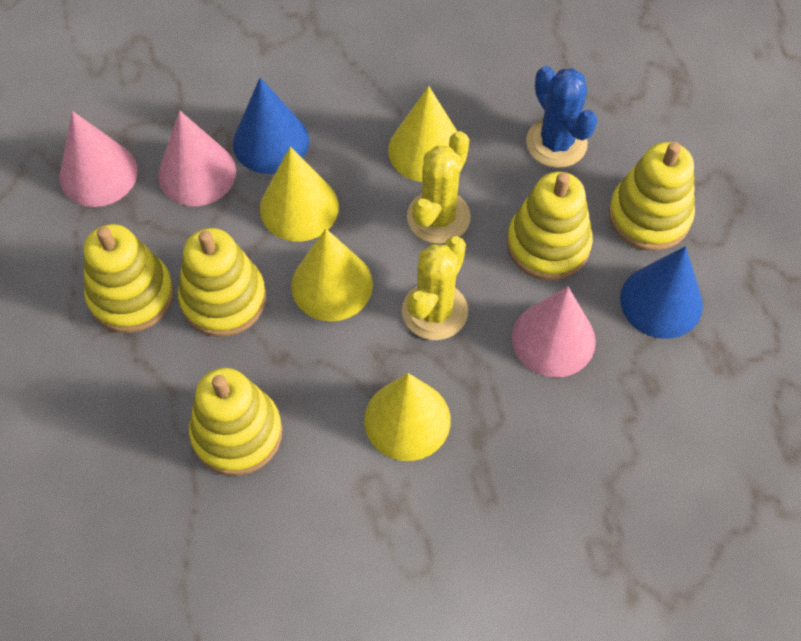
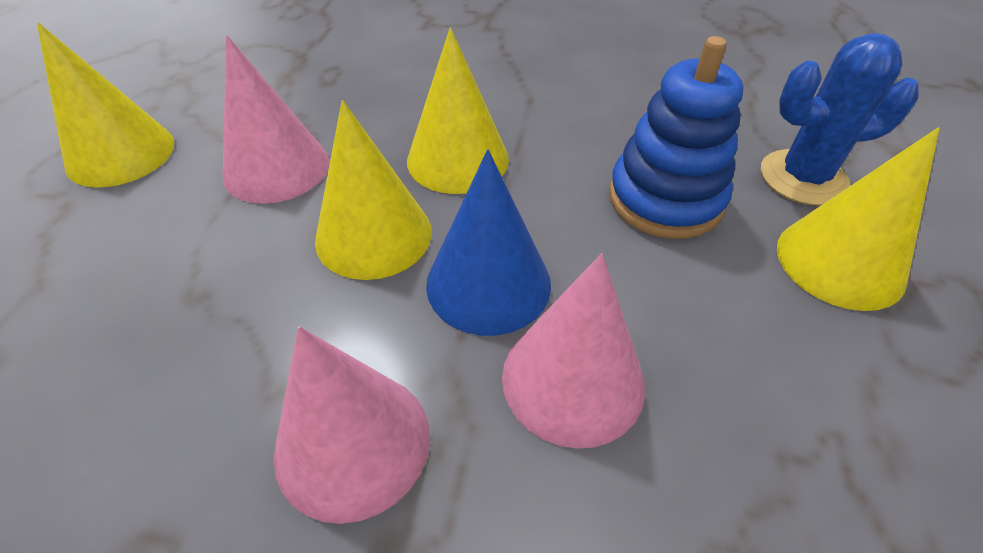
blue cone: 2 -> 1
blue stacking toy: 0 -> 1
yellow cactus: 2 -> 0
yellow stacking toy: 5 -> 0

